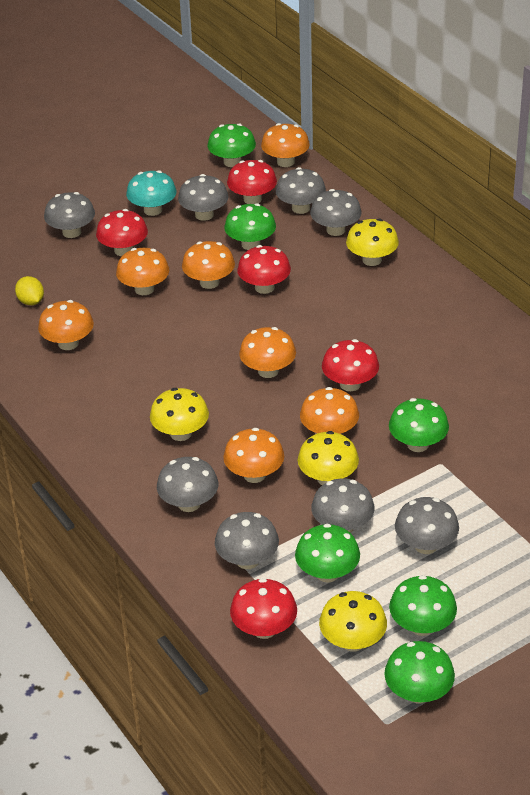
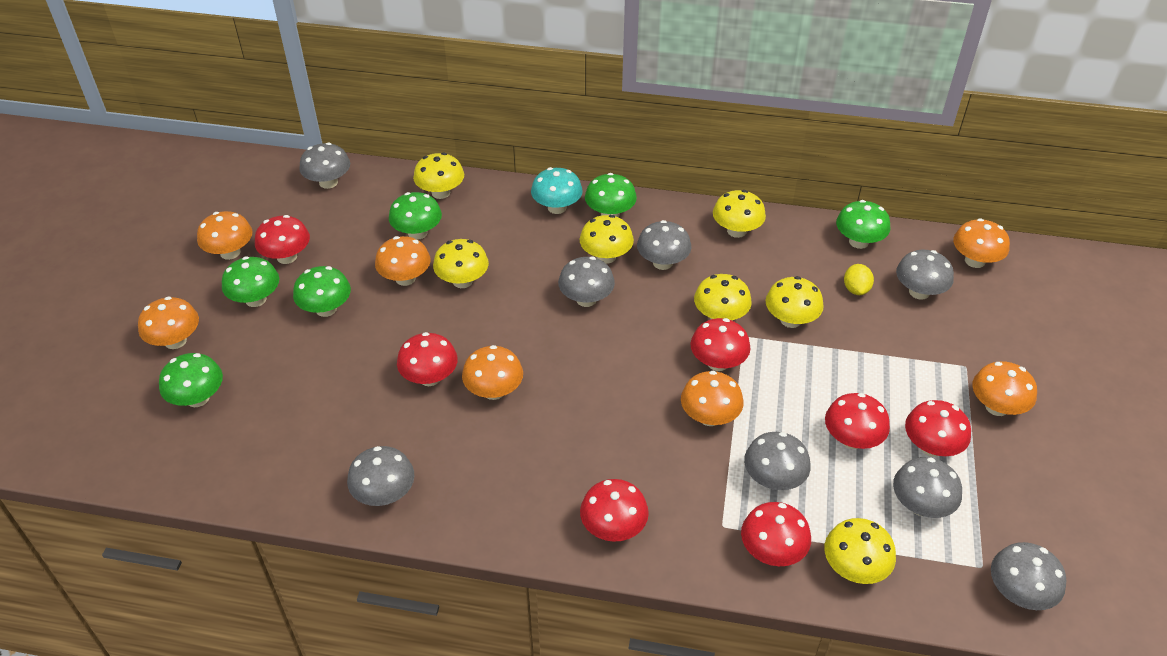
red mushroom: 5 -> 7
yellow mushroom: 4 -> 7

